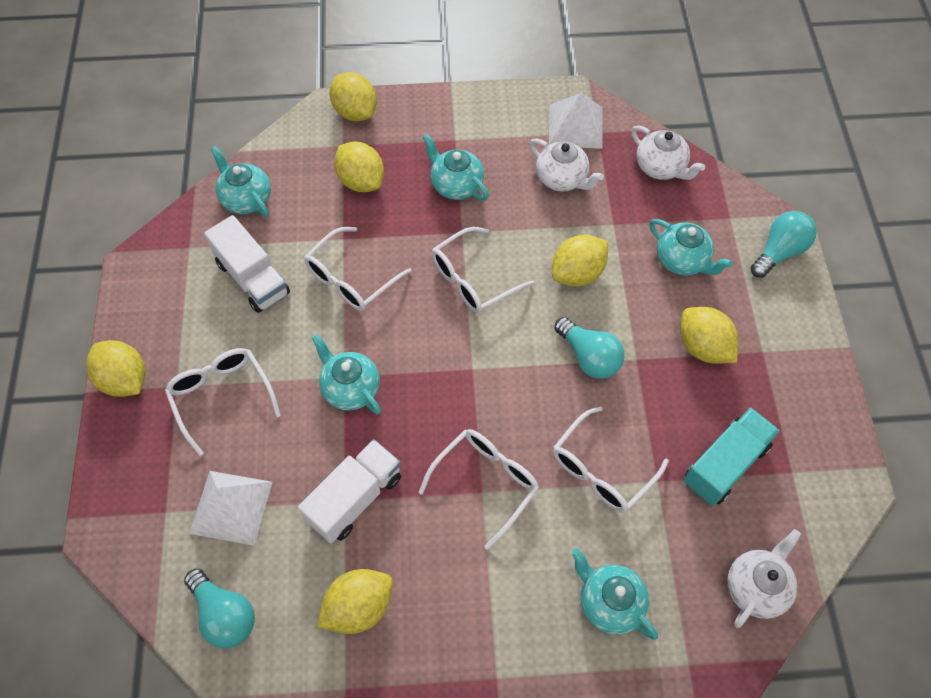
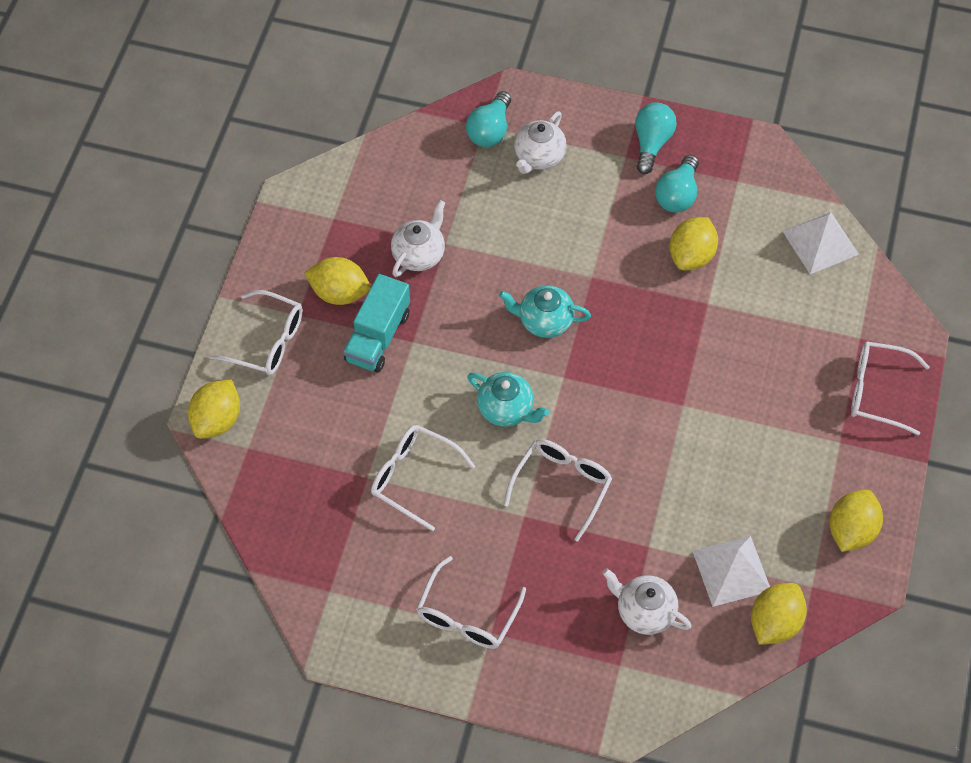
turquoise teapot: 5 -> 2
white truck: 2 -> 0
yellow lemon: 6 -> 5

